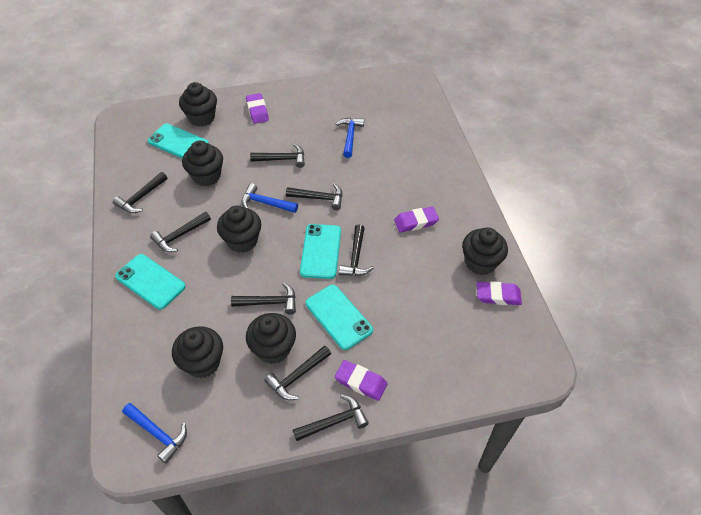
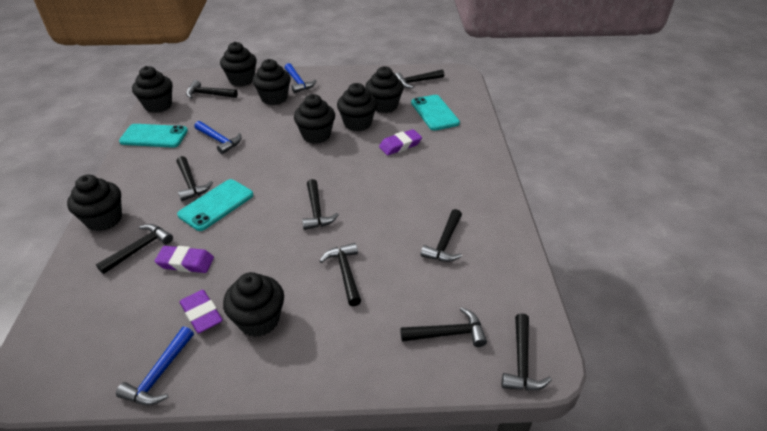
black cupcake: 6 -> 8
black hammer: 8 -> 9
purple eraser: 4 -> 3
turquoise phone: 4 -> 3

